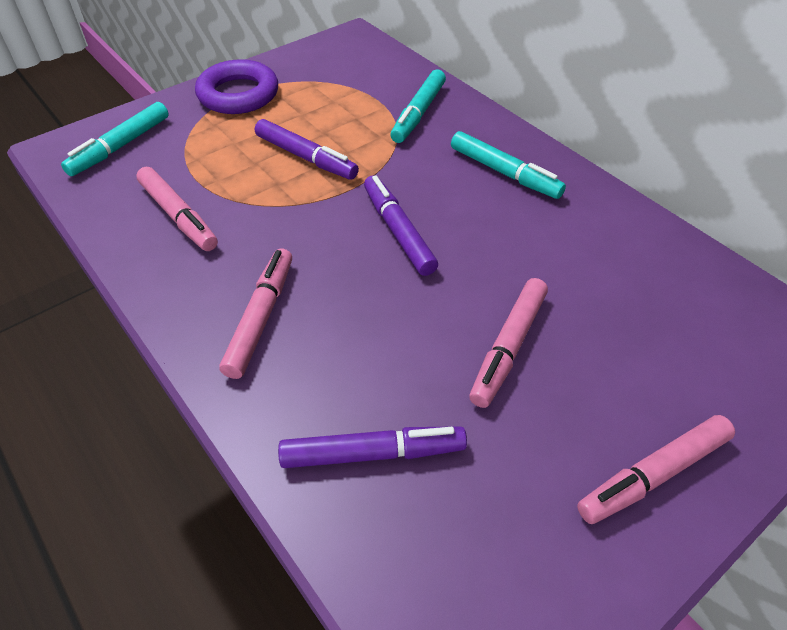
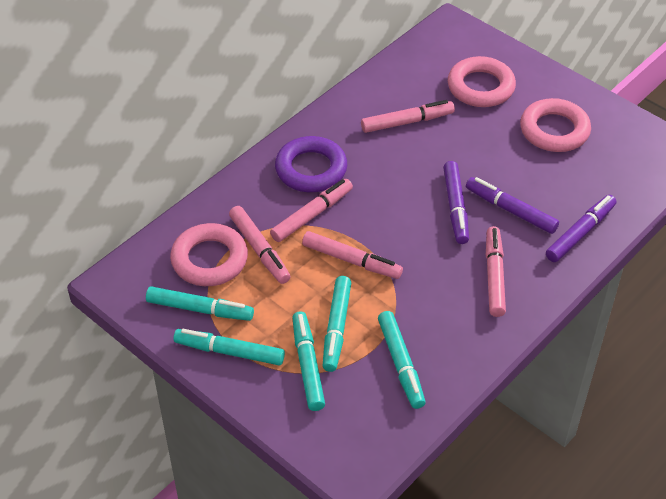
pink marker: 4 -> 5
pink ring: 0 -> 3
turquoise marker: 3 -> 5

